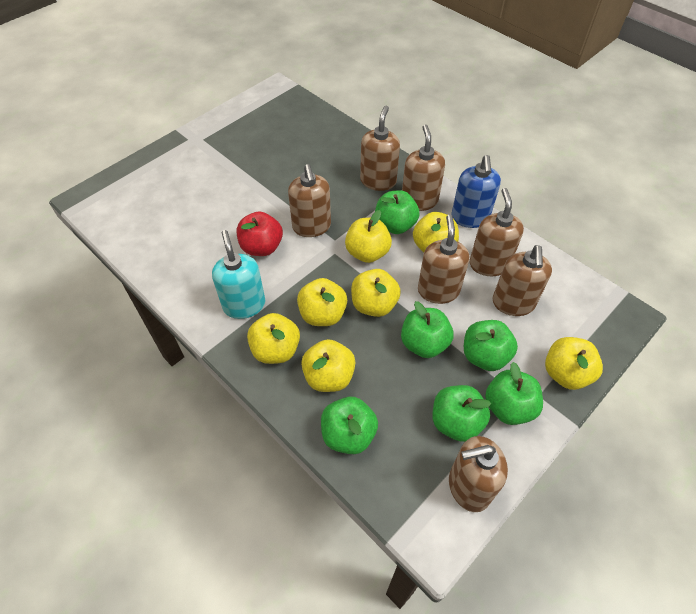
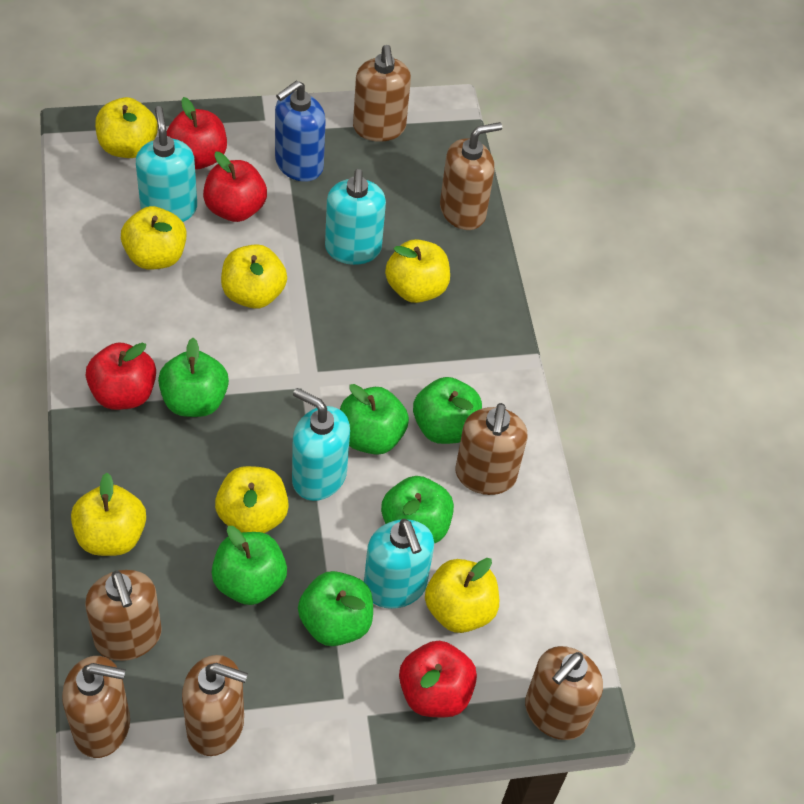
red apple: 1 -> 4
turquoise soap dispenser: 1 -> 4

